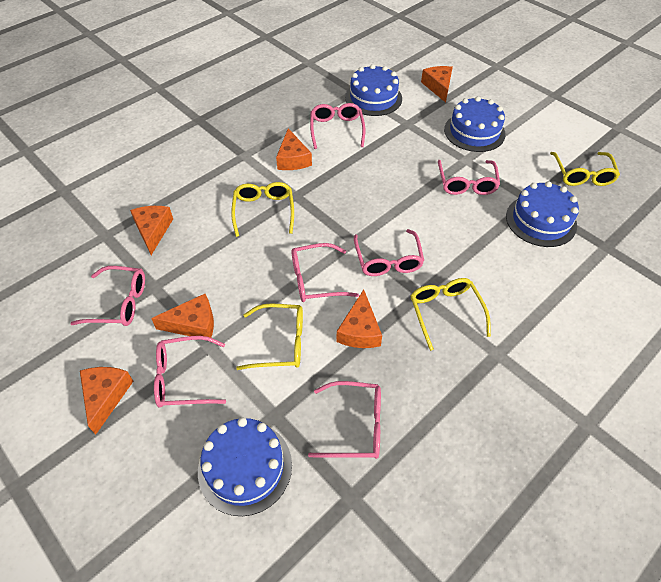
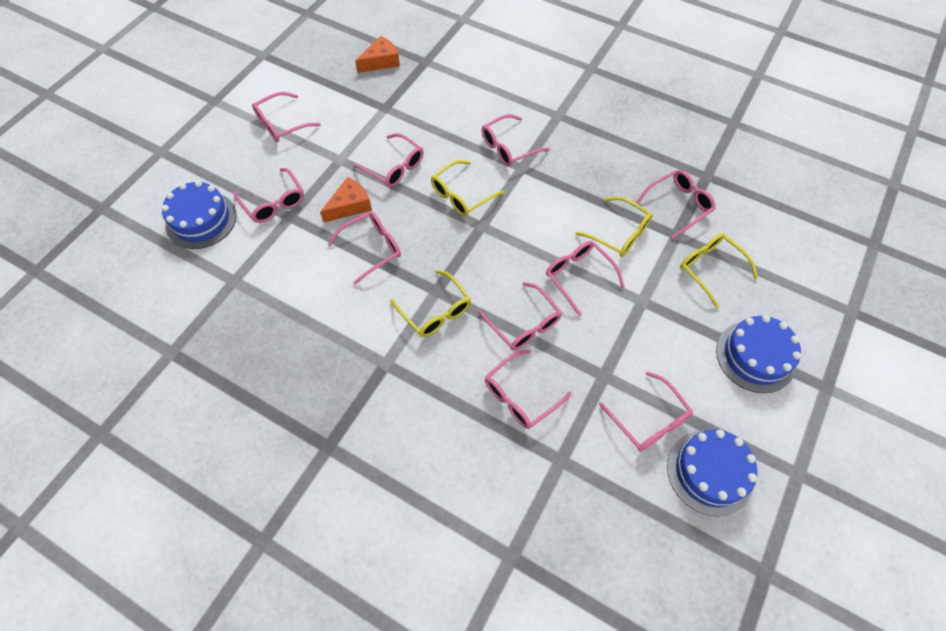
blue cake: 4 -> 3
orange cheese: 6 -> 2
pink glasses: 7 -> 10

